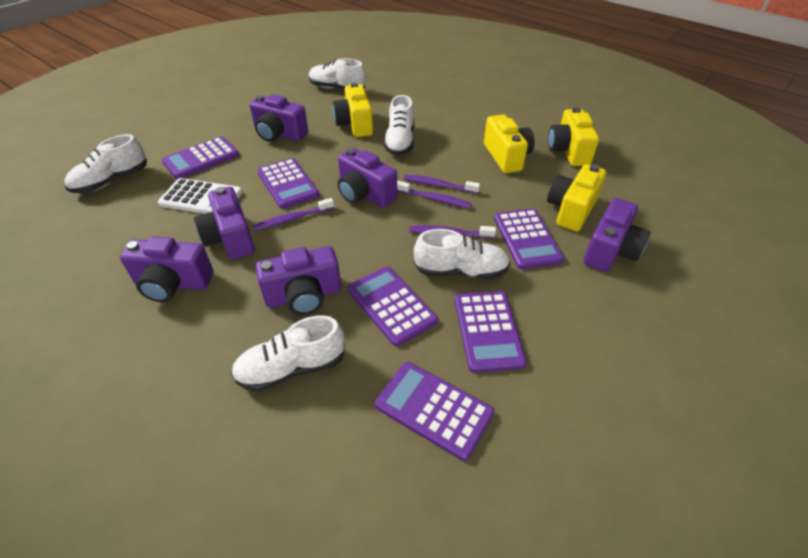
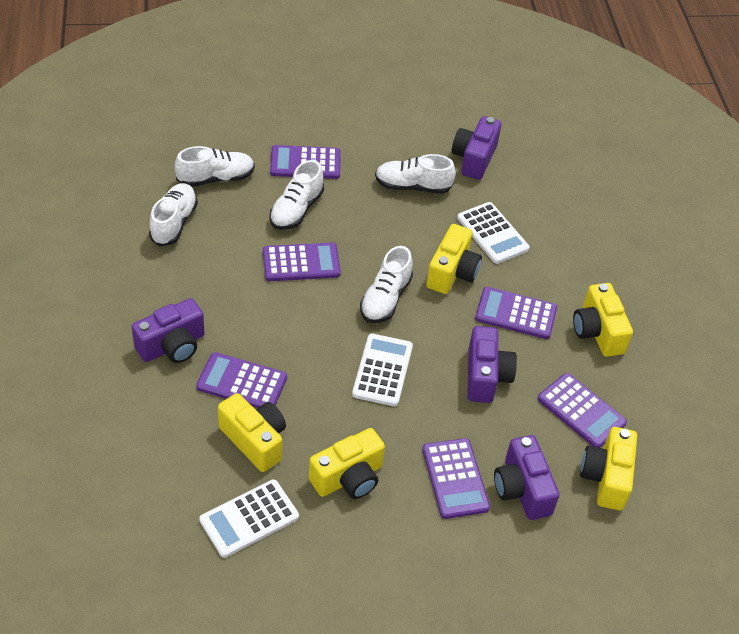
purple camera: 6 -> 4
purple toothbrush: 4 -> 0
white calculator: 1 -> 3
yellow camera: 4 -> 5

